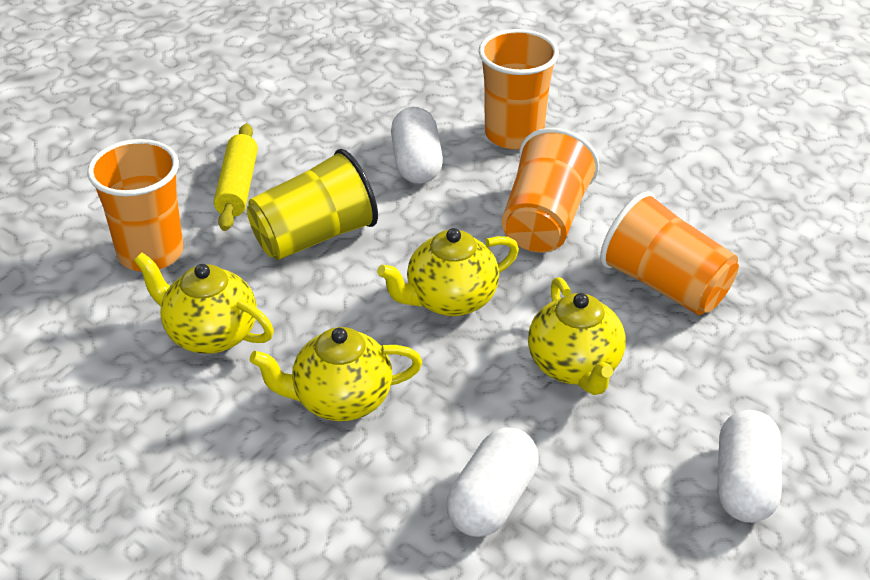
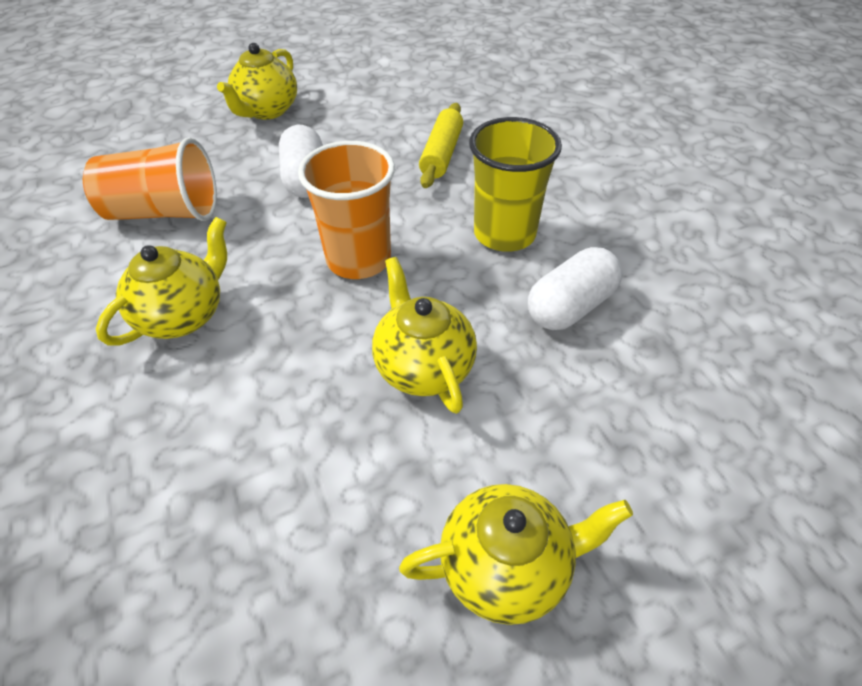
orange cup: 4 -> 2
white capsule: 3 -> 2

